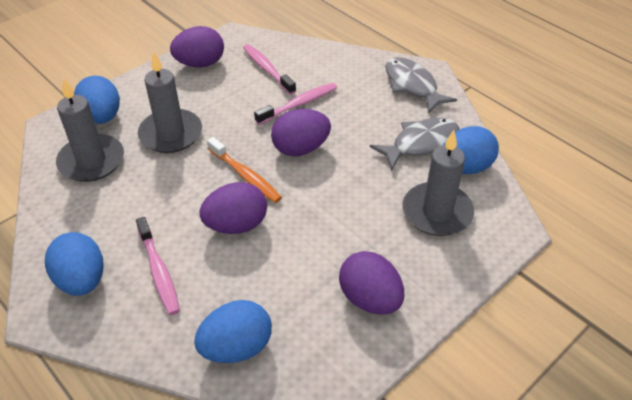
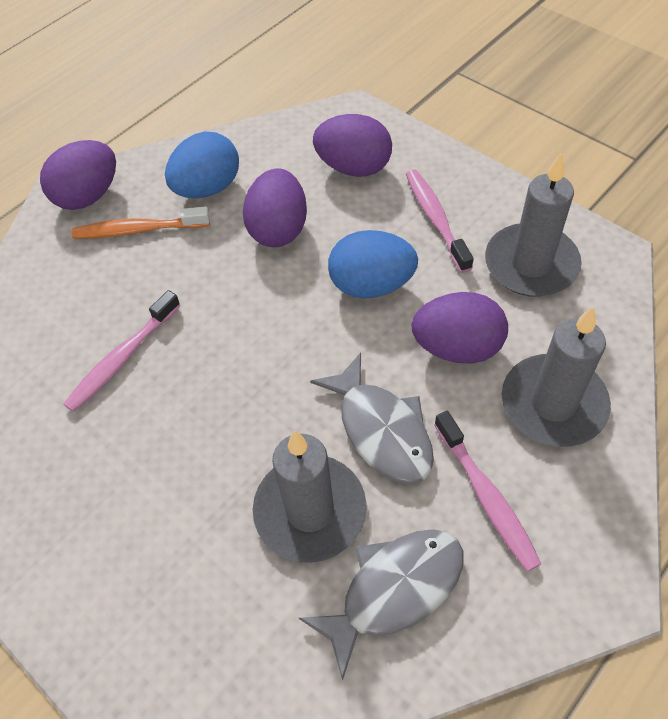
blue egg: 4 -> 2

